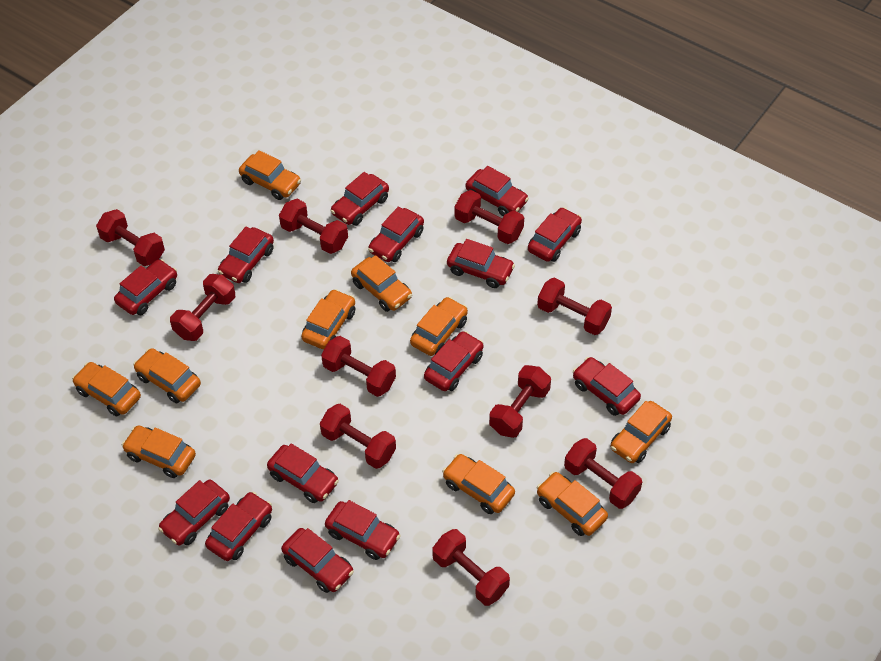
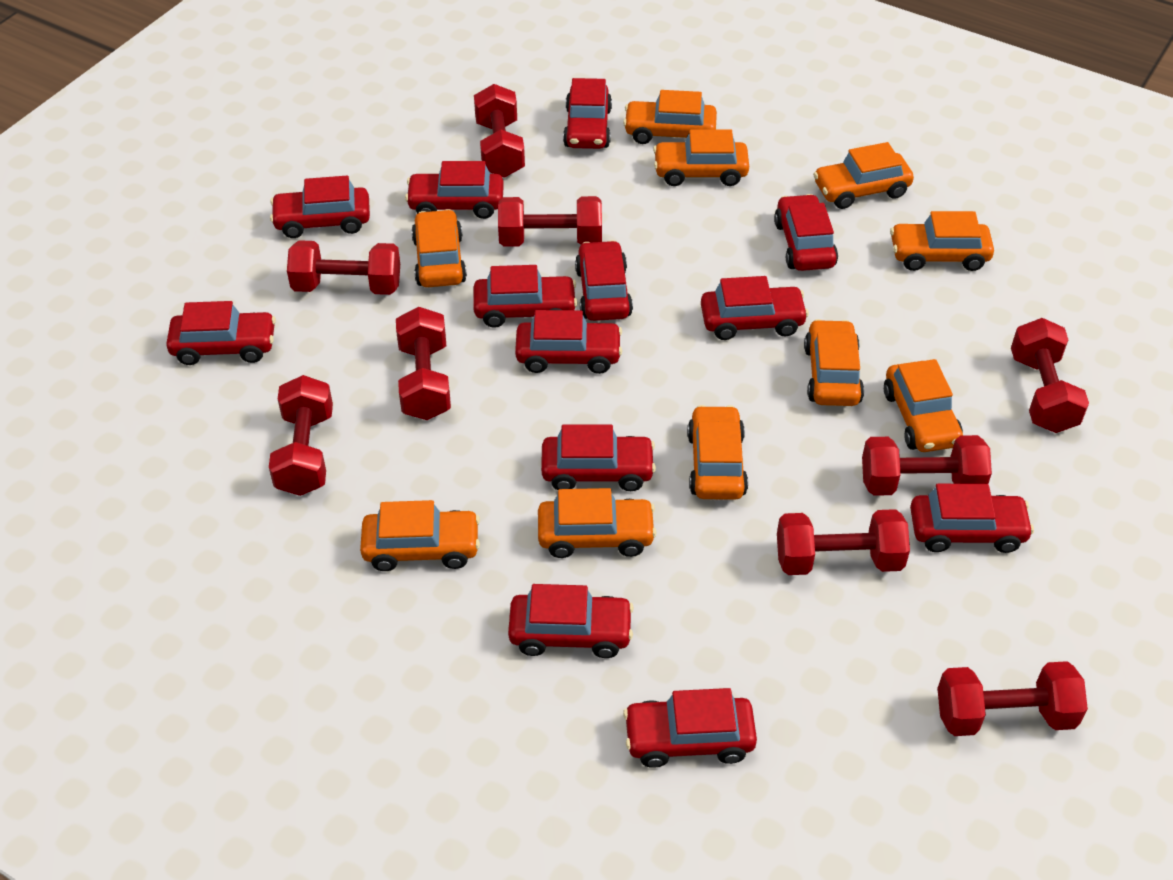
red car: 14 -> 13
red dumbbell: 10 -> 9

